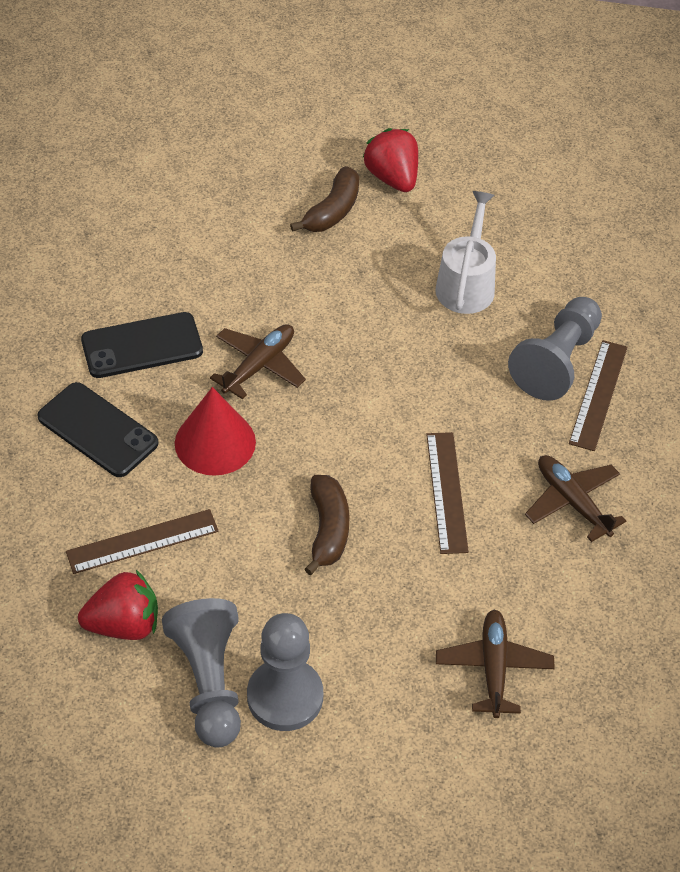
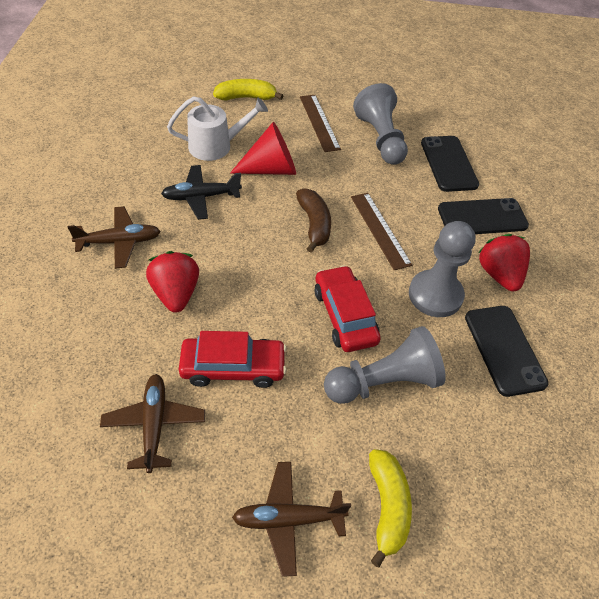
black phone: 2 -> 3
black plane: 0 -> 1
brown banana: 2 -> 1
brown ruler: 3 -> 2
red car: 0 -> 2
yellow banana: 0 -> 2

